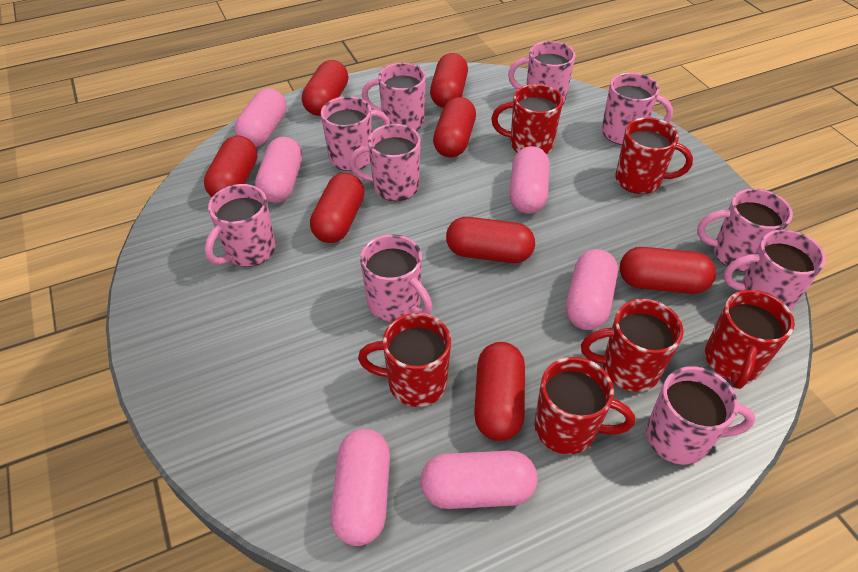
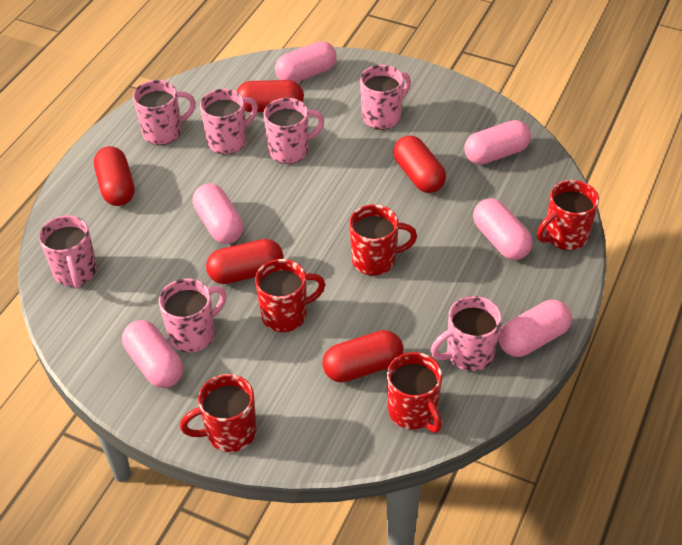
pink mug: 10 -> 7
red capsule: 8 -> 5
red mug: 6 -> 5

